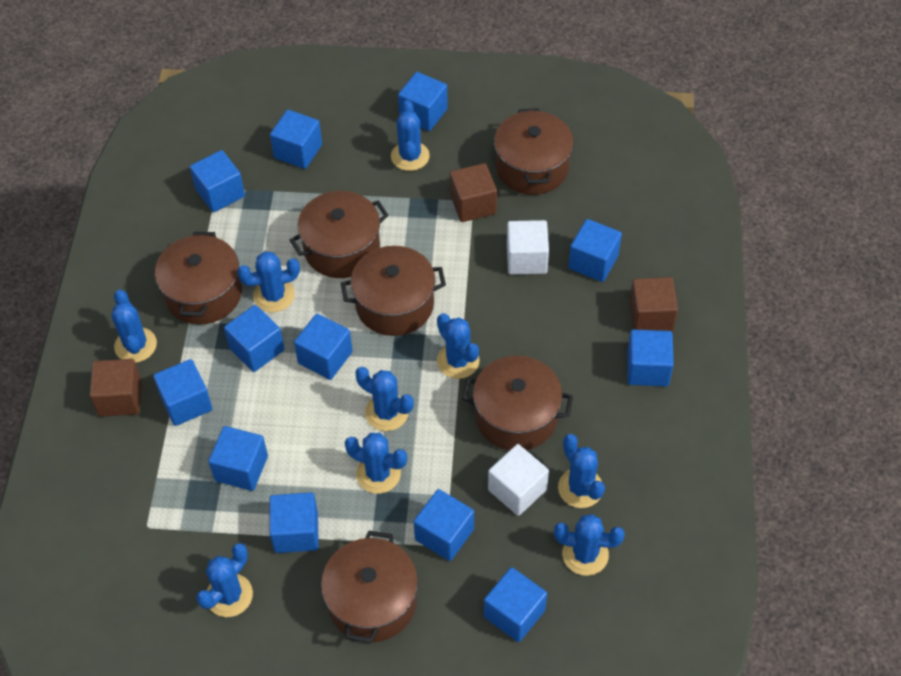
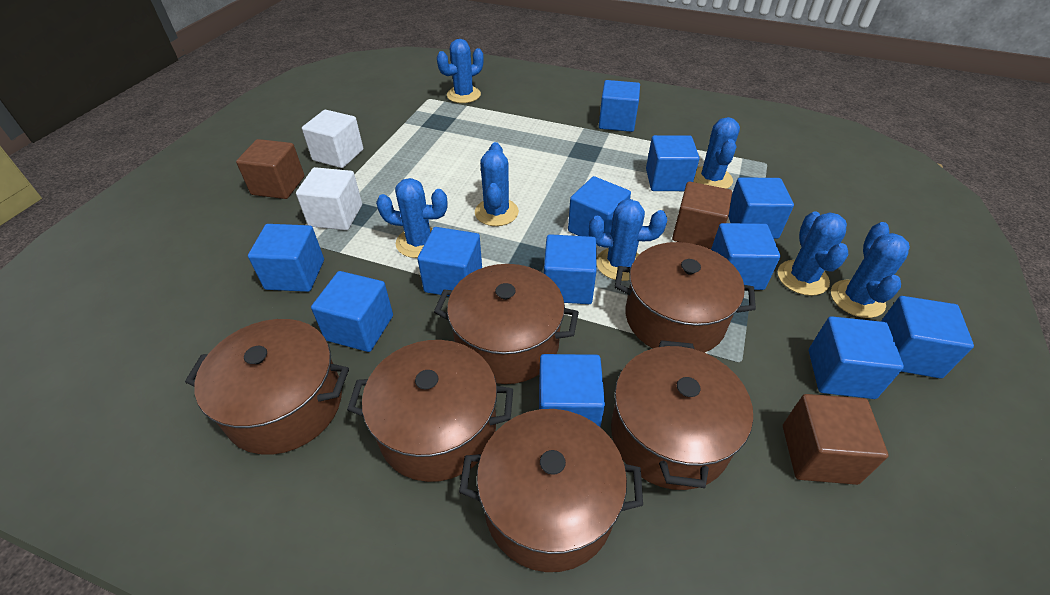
blue cactus: 9 -> 7

